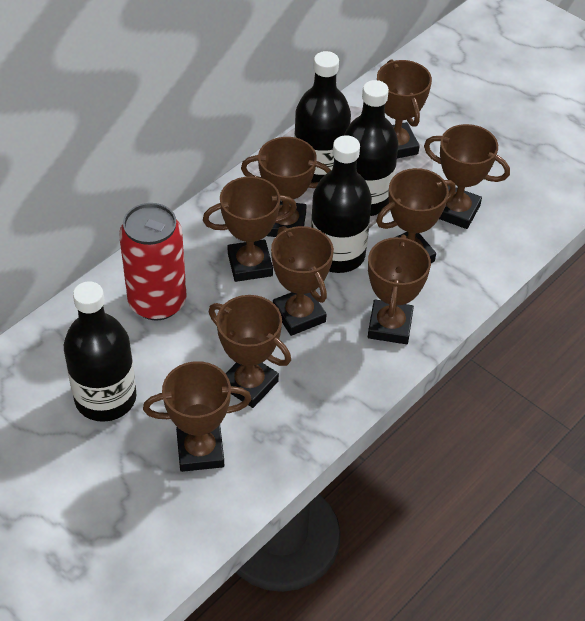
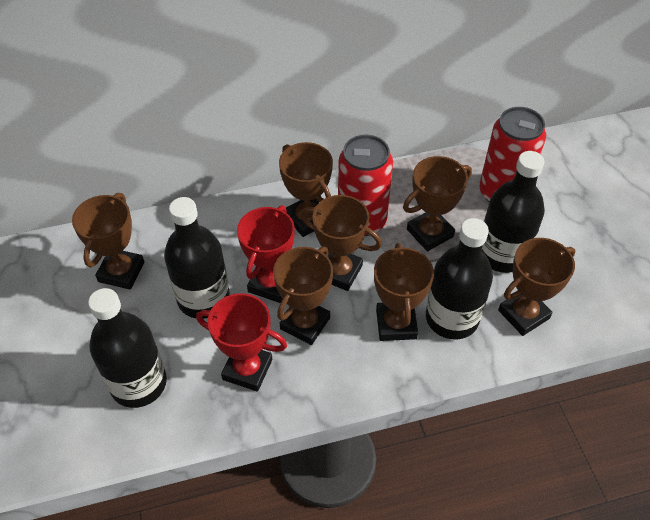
brown trophy: 9 -> 7
red can: 1 -> 2
red trophy: 0 -> 2

